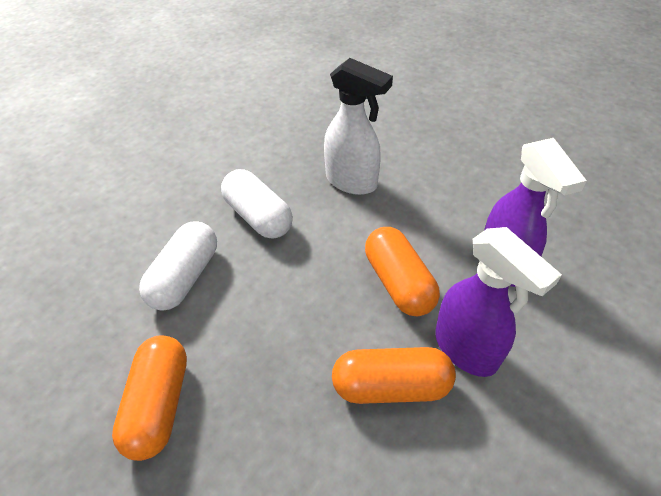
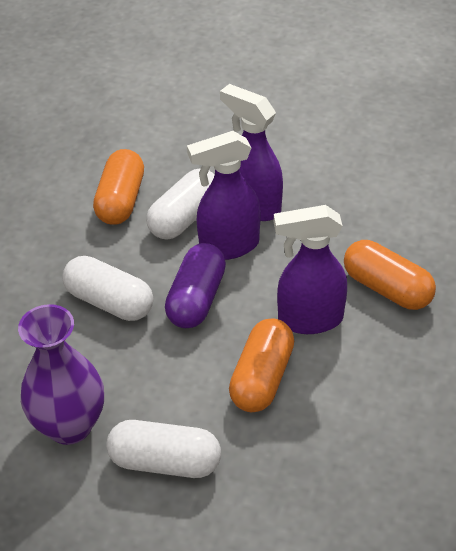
purple capsule: 0 -> 1
purple spray bottle: 2 -> 3
purple vase: 0 -> 1
white capsule: 2 -> 3
white spray bottle: 1 -> 0

